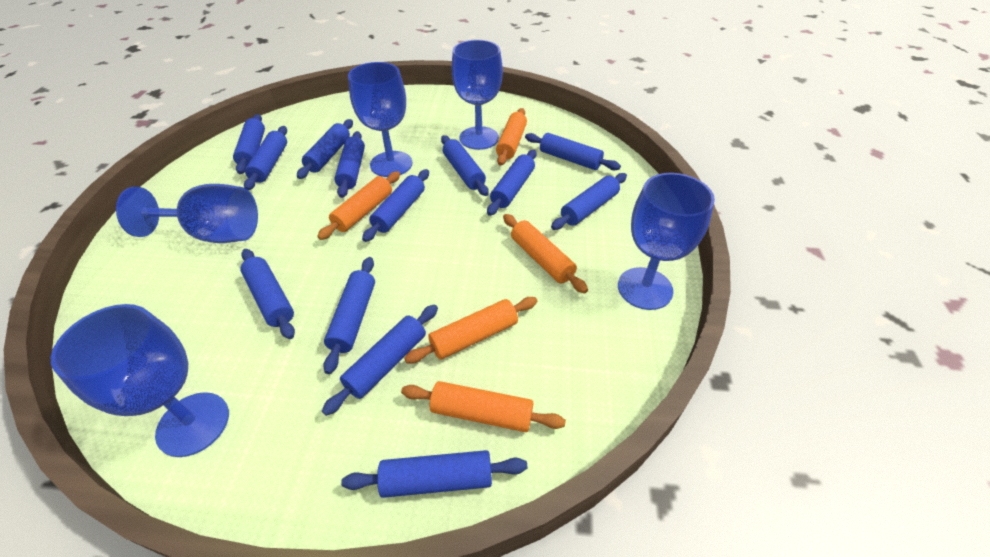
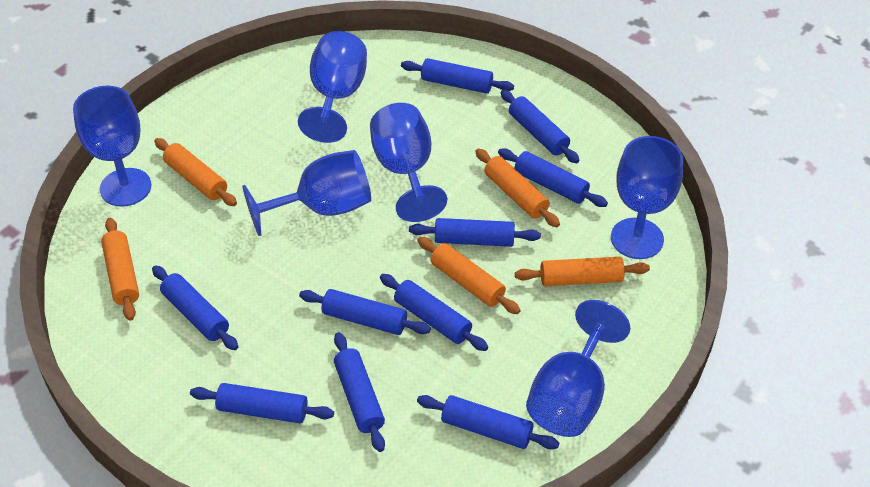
blue goblet: 5 -> 6
blue rolling pin: 13 -> 10

